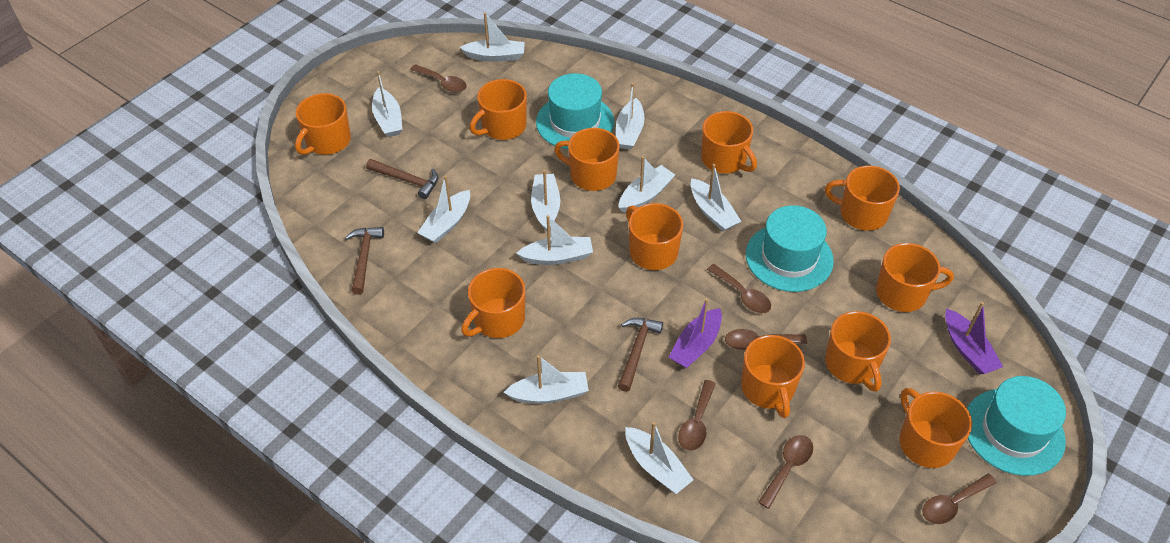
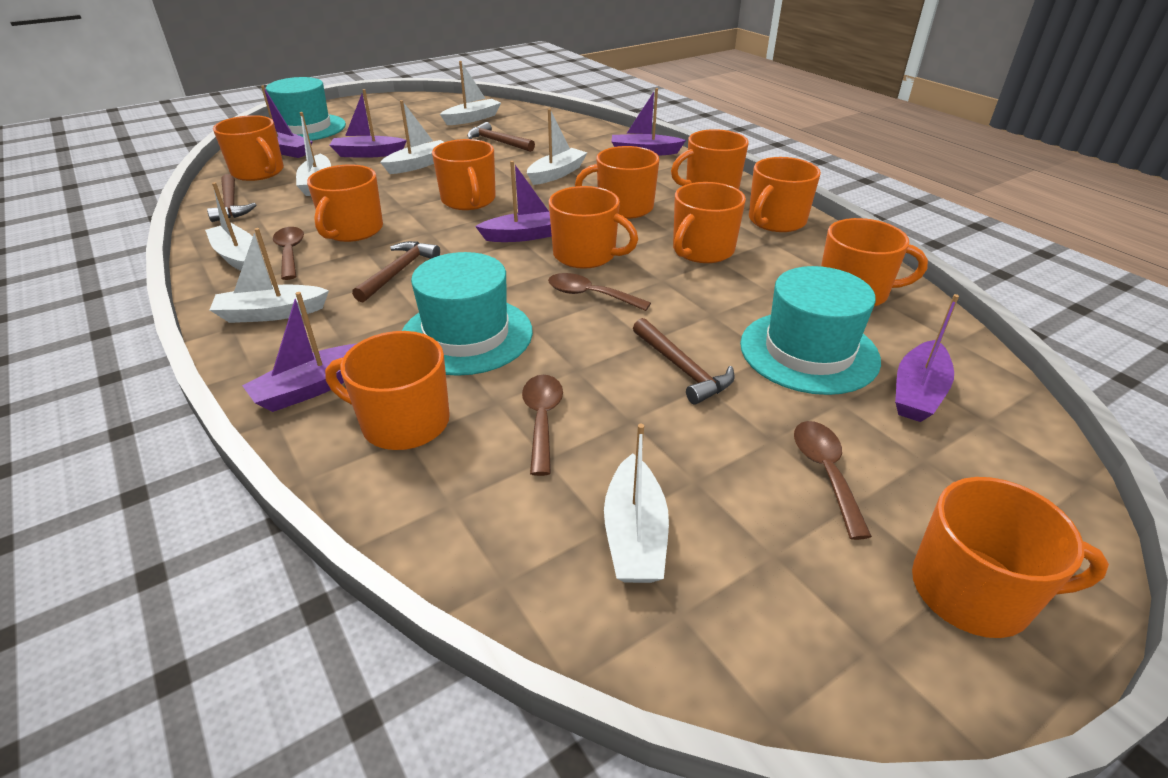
brown hammer: 3 -> 4
brown spoon: 6 -> 4
purple boat: 2 -> 6
white boat: 10 -> 7

